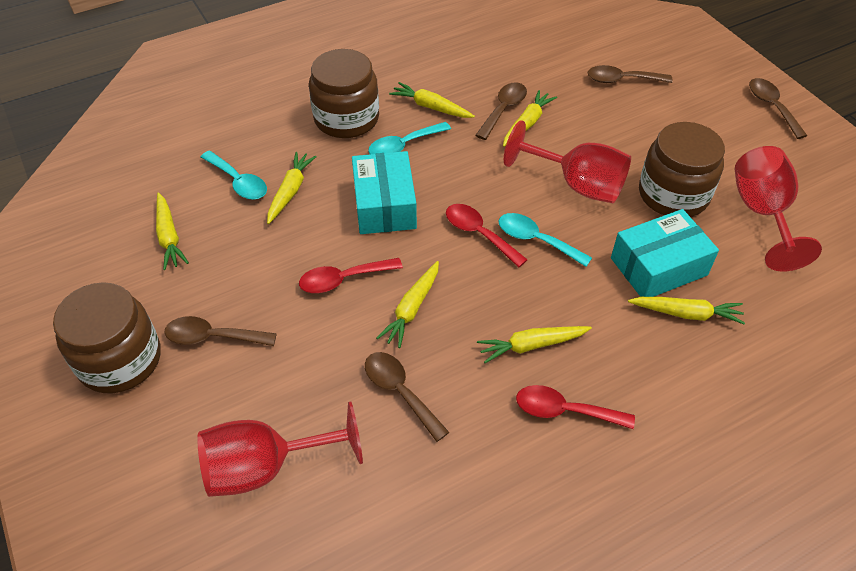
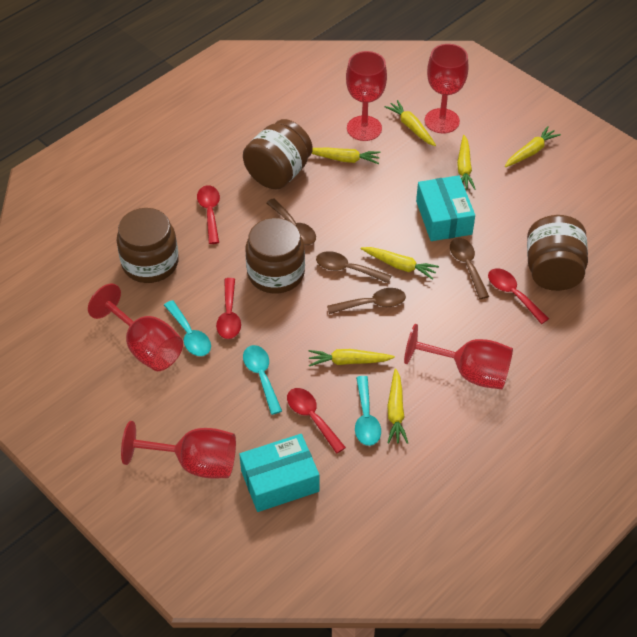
brown jar: 3 -> 4
brown spoon: 5 -> 4
red goblet: 3 -> 5
red spoon: 3 -> 4

